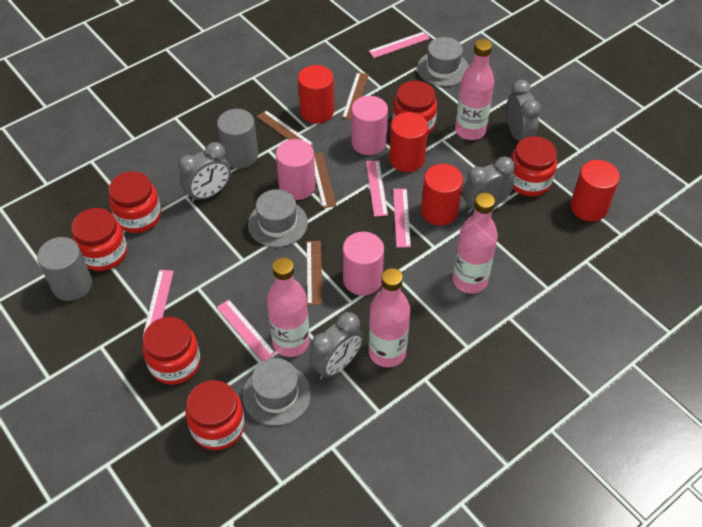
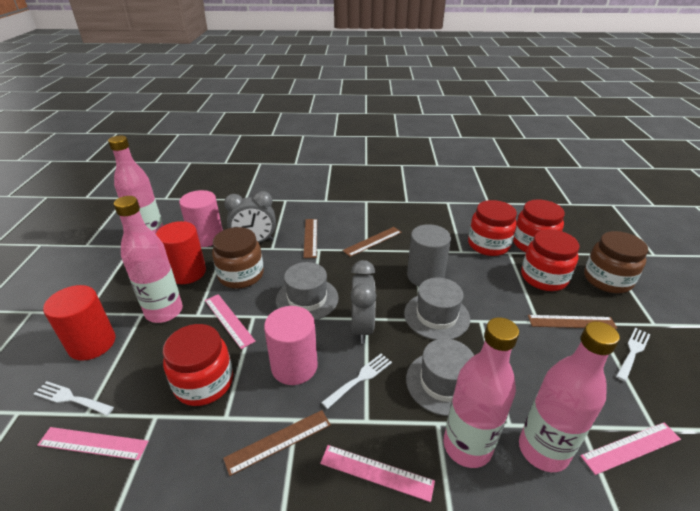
brown jar: 0 -> 2
grey clock: 4 -> 2
grey cylinder: 2 -> 1
pink cylinder: 3 -> 2
pink ruler: 5 -> 4
red cylinder: 4 -> 2
red jar: 6 -> 4
white fork: 0 -> 3

